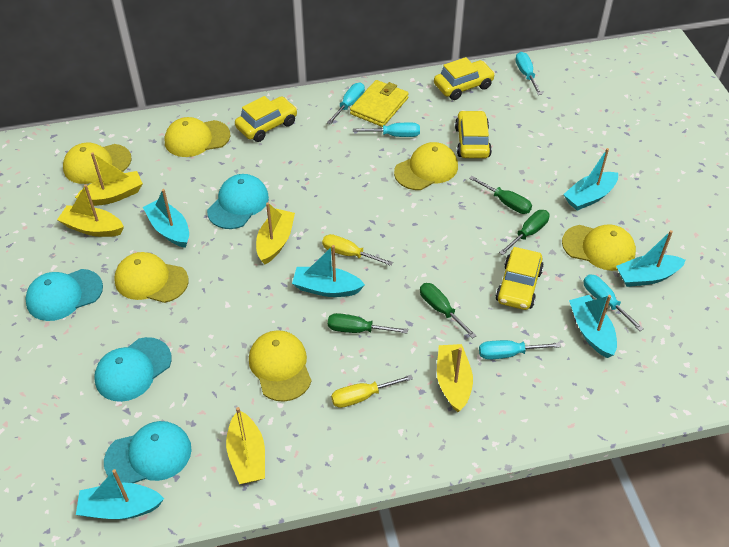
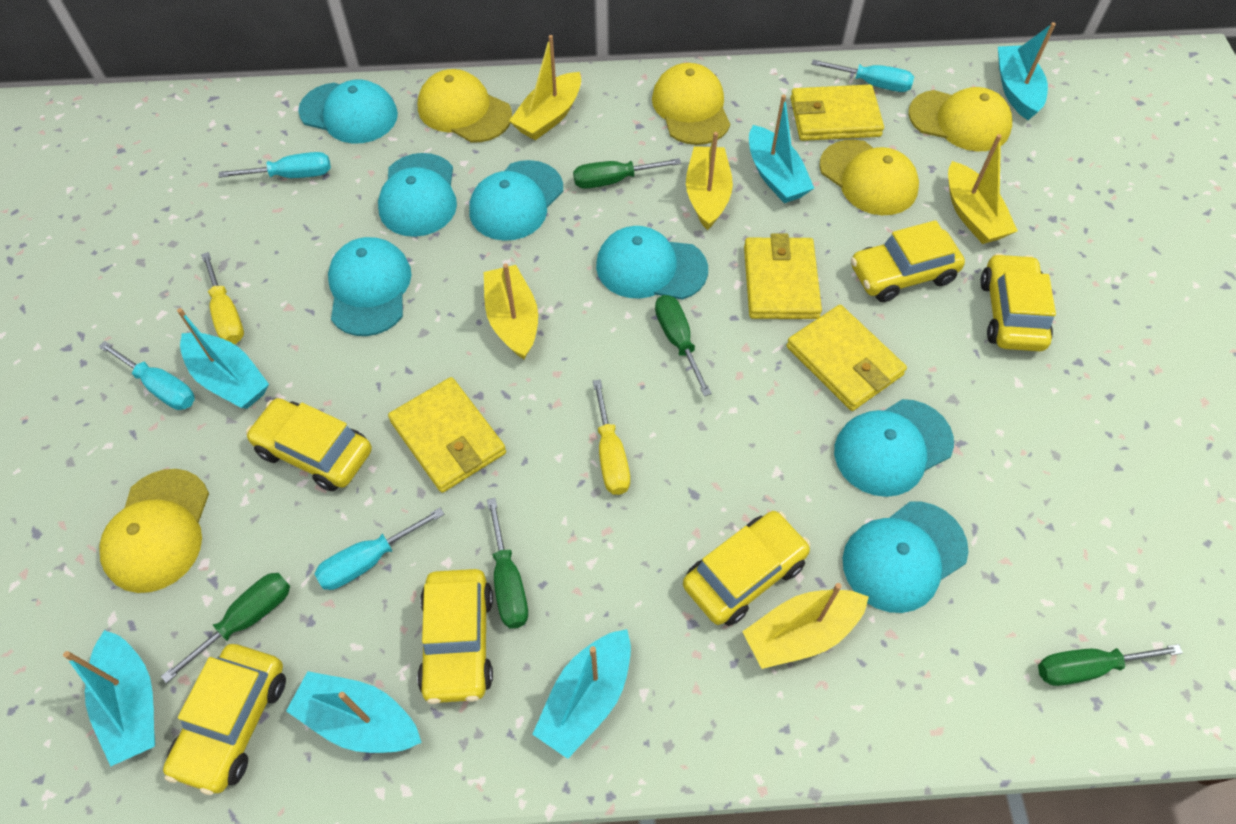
green screwdriver: 4 -> 5
turquoise cap: 4 -> 7
turquoise screwdriver: 5 -> 4
yellow cap: 6 -> 5
yellow car: 4 -> 6
yellow wallet: 1 -> 4

